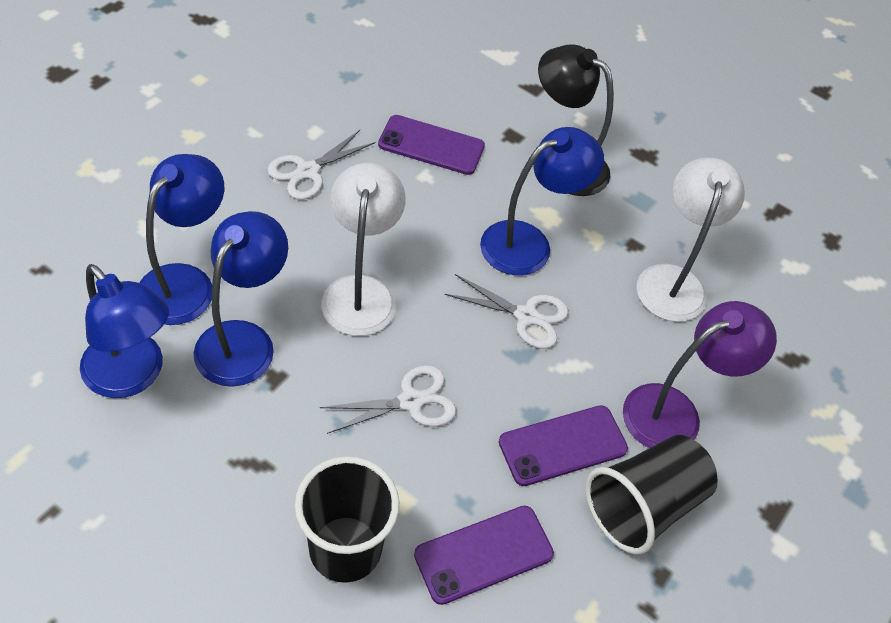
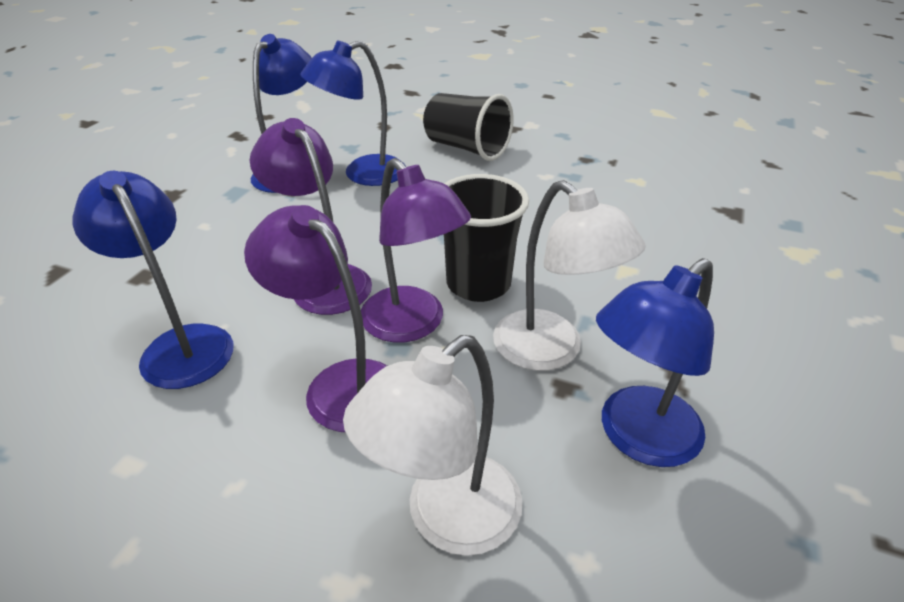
black lamp: 1 -> 0
purple lamp: 1 -> 3
purple phone: 3 -> 0
white scissors: 3 -> 0

